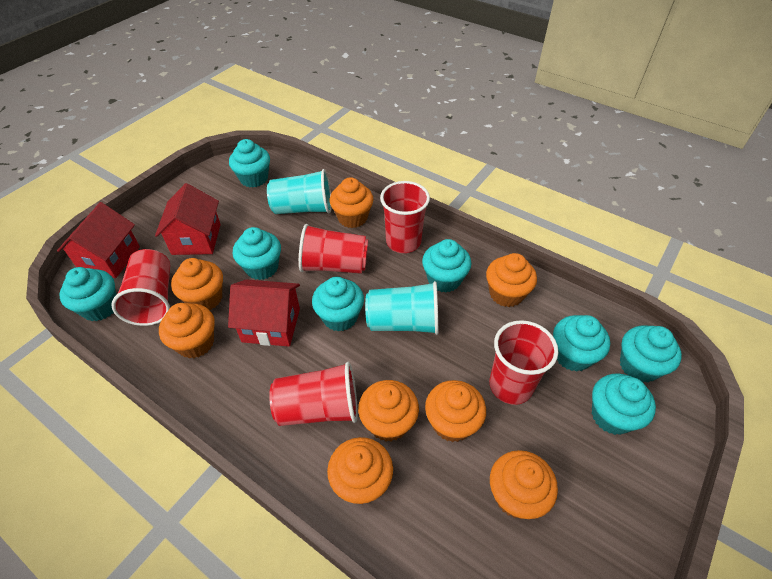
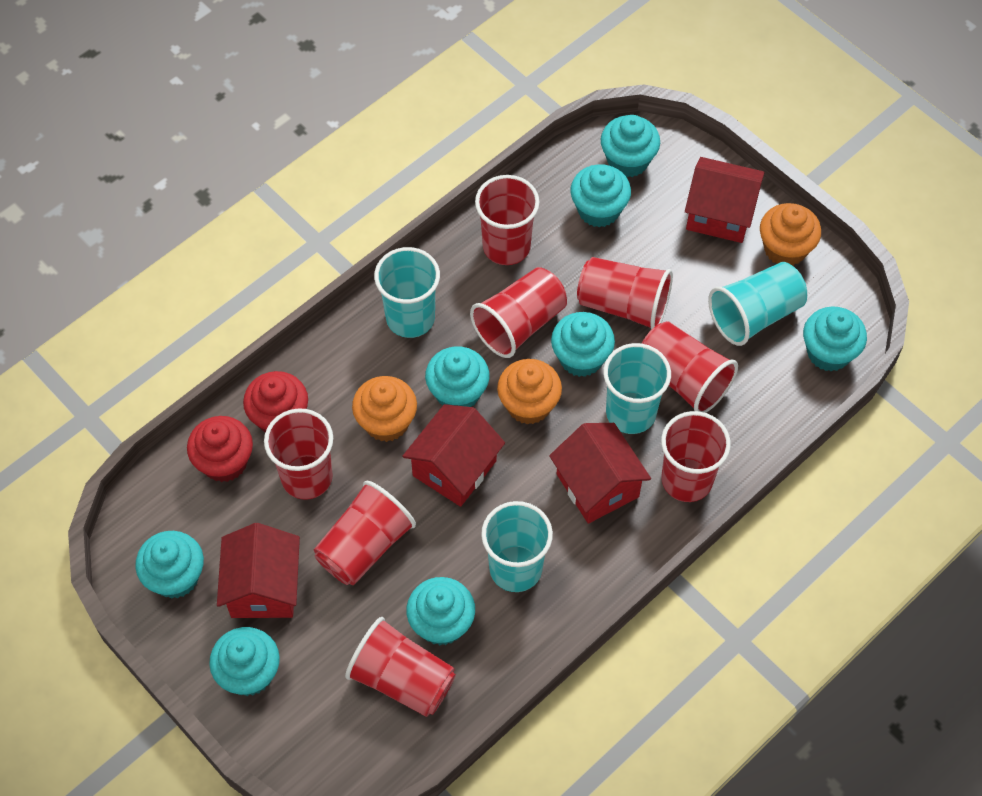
orange cupcake: 8 -> 3
red cup: 5 -> 8
red cupcake: 0 -> 2
red house: 3 -> 4
turquoise cup: 2 -> 4

